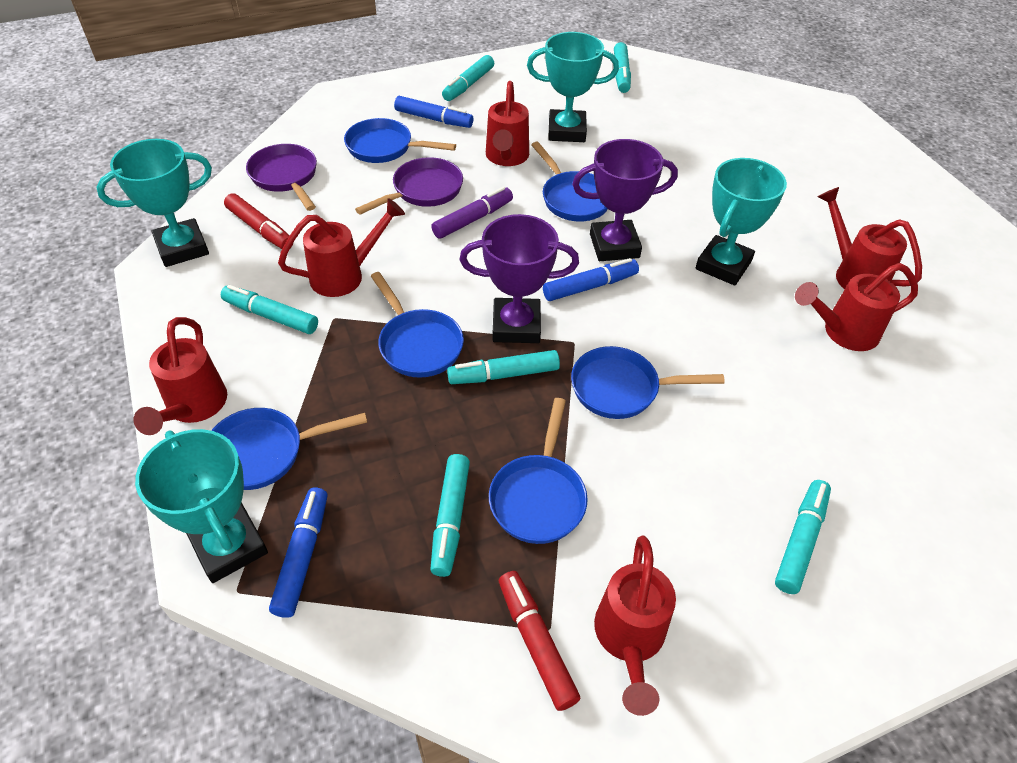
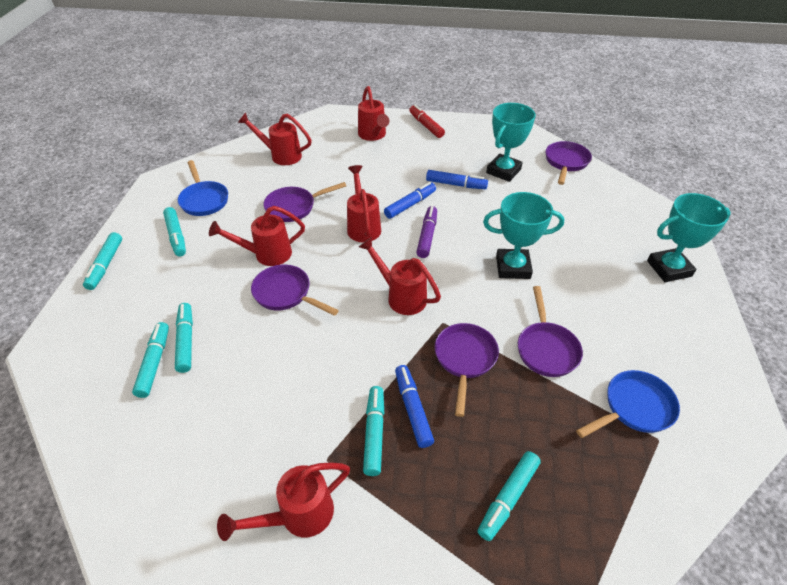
blue pan: 6 -> 2
purple pan: 2 -> 5
purple trophy: 2 -> 0
red marker: 2 -> 1
turquoise trophy: 4 -> 3

